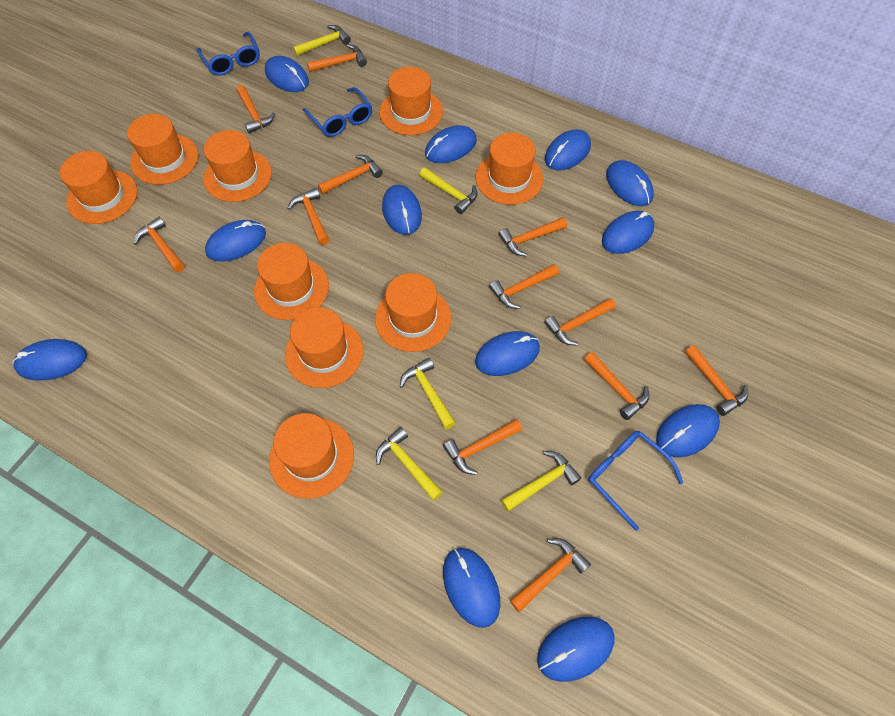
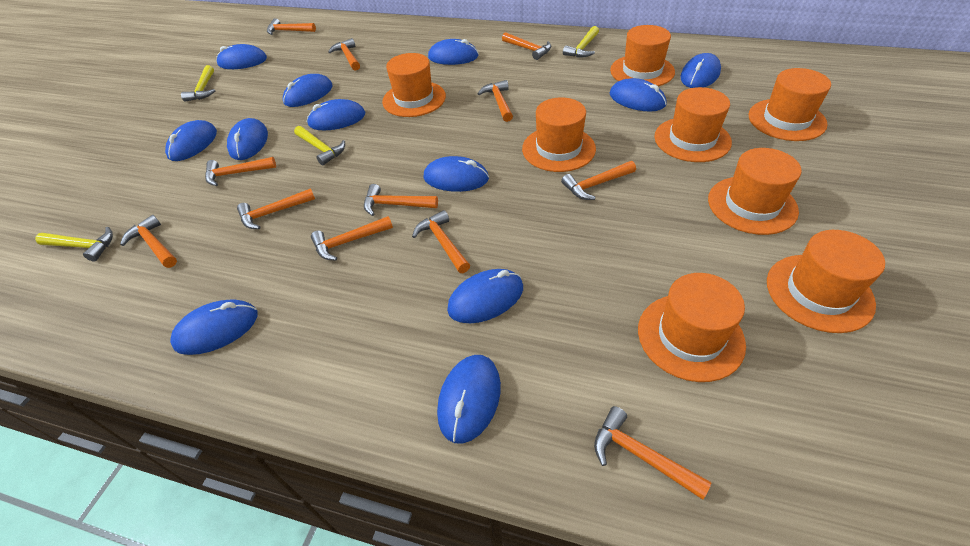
blue glasses: 3 -> 0
orange hat: 9 -> 8
yellow hammer: 5 -> 4

